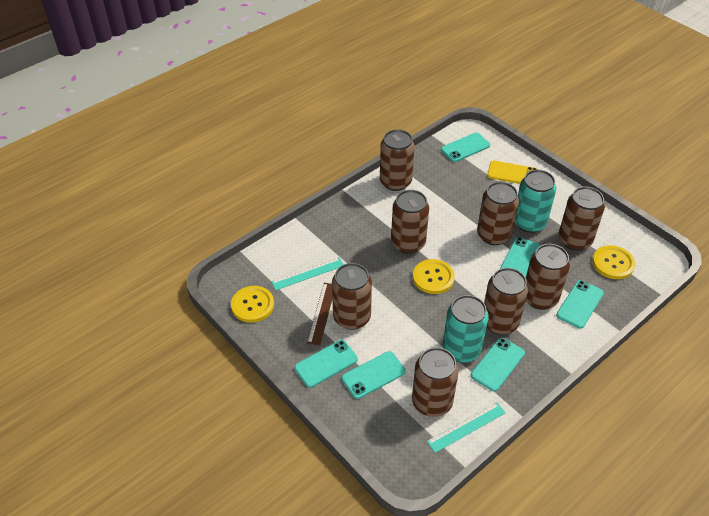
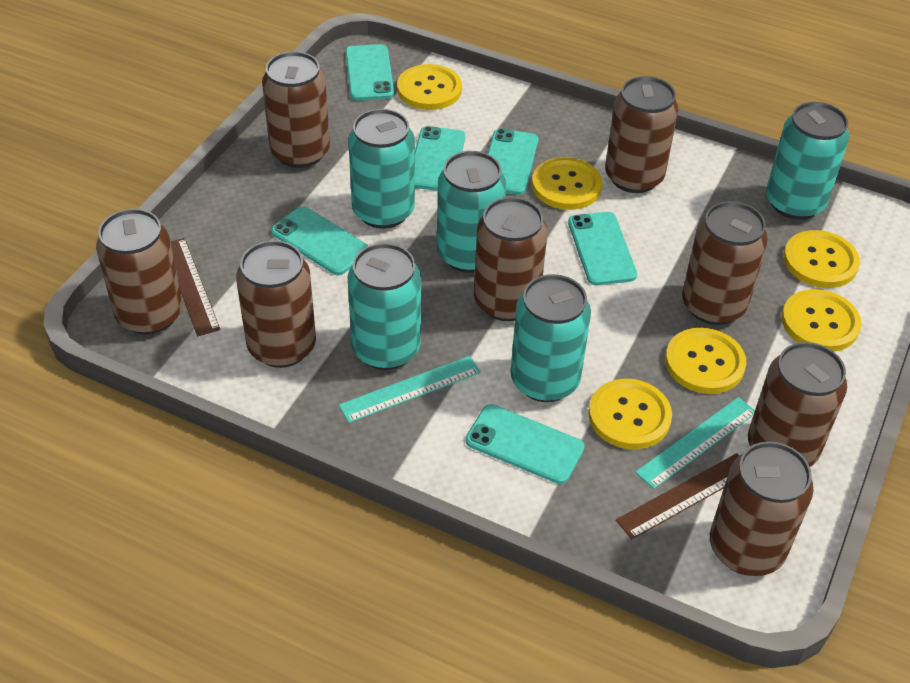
brown ruler: 1 -> 2
turquoise can: 2 -> 5
yellow button: 3 -> 6
yellow phone: 1 -> 0

